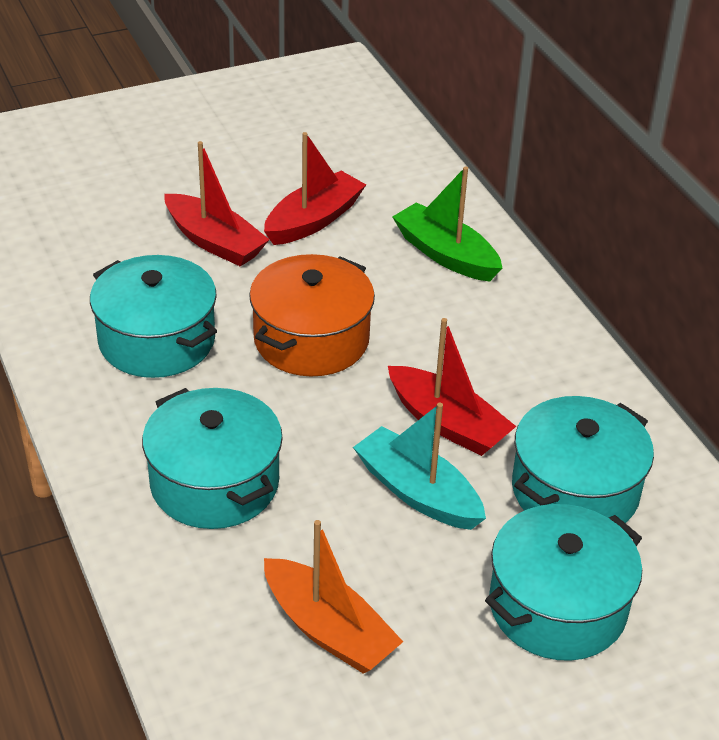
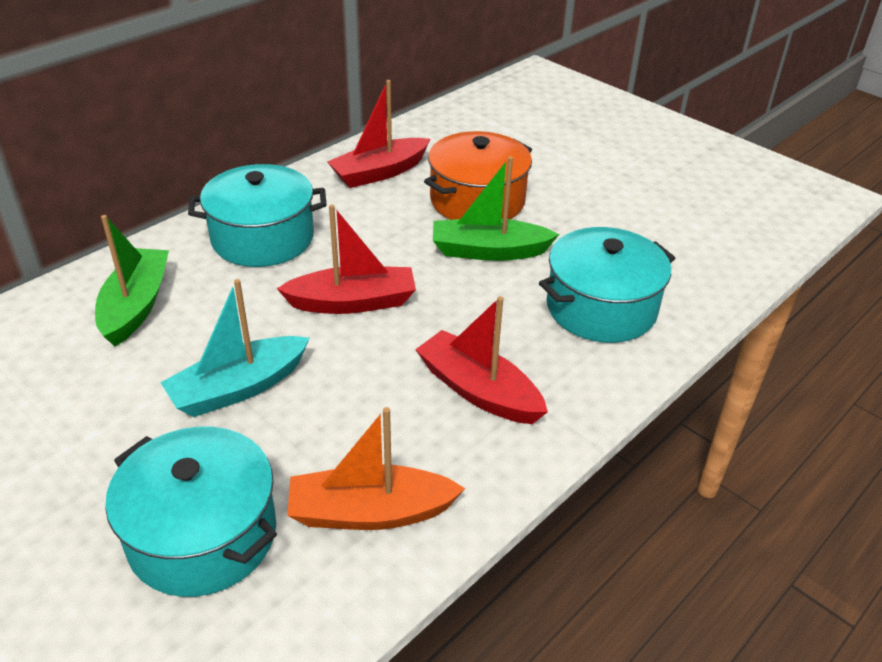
green boat: 1 -> 2
turquoise pot: 4 -> 3

